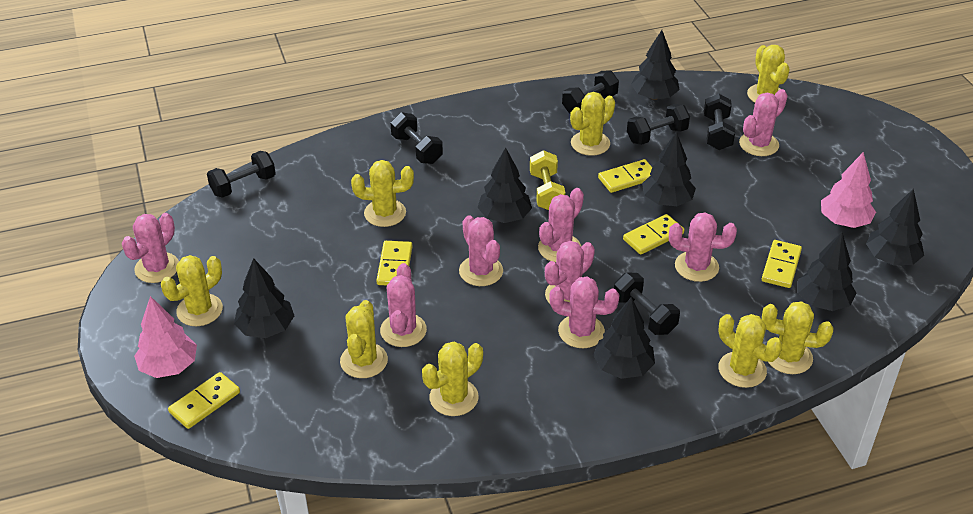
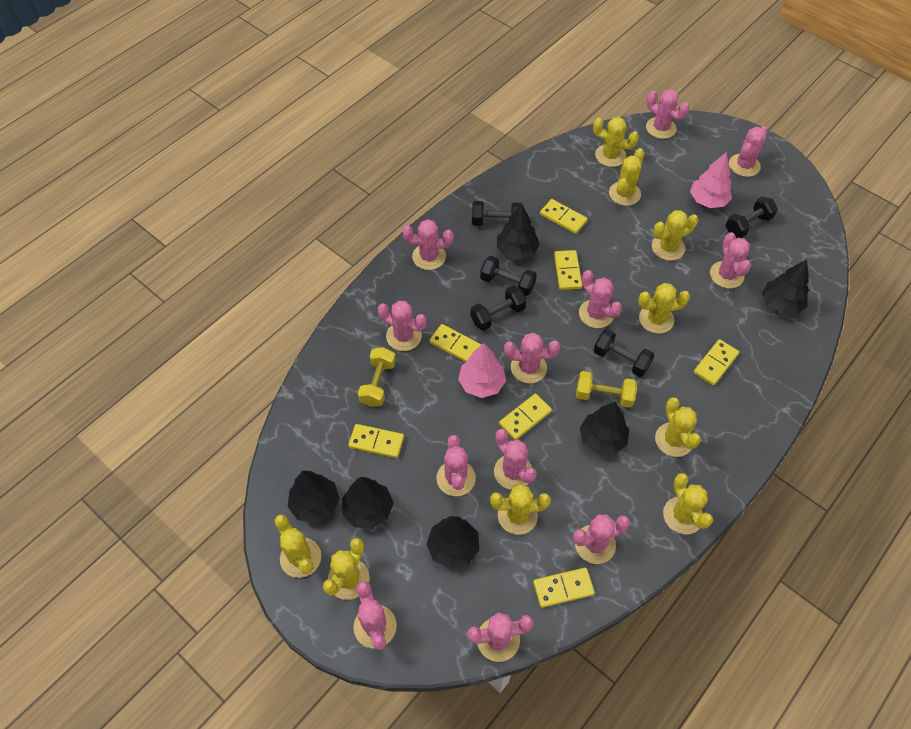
black dumbbell: 6 -> 5
black tree: 7 -> 6
pink cactus: 8 -> 12
yellow cactus: 8 -> 9
yellow domino: 5 -> 7
yellow dumbbell: 1 -> 2

